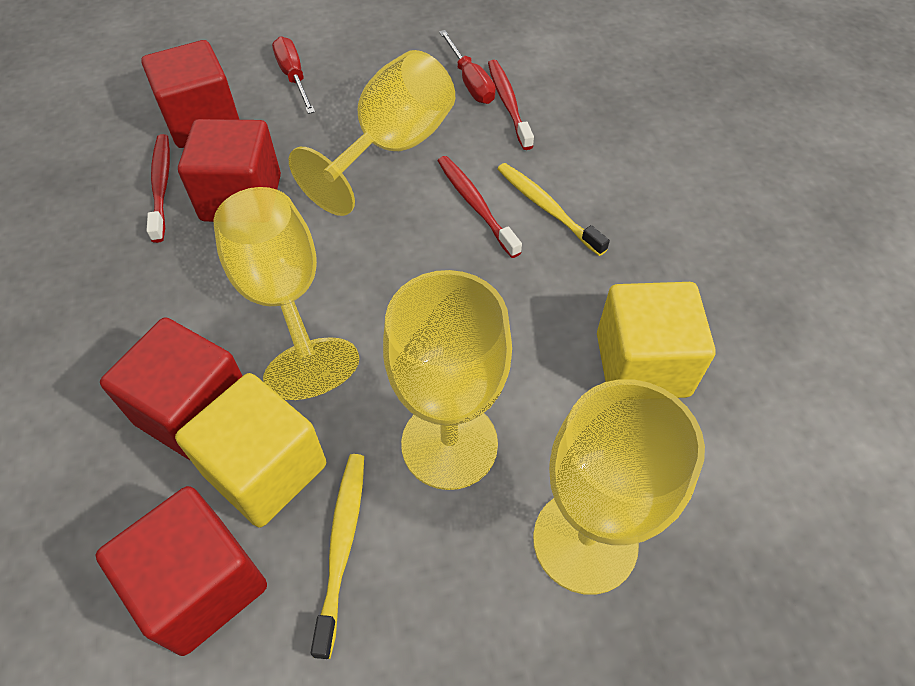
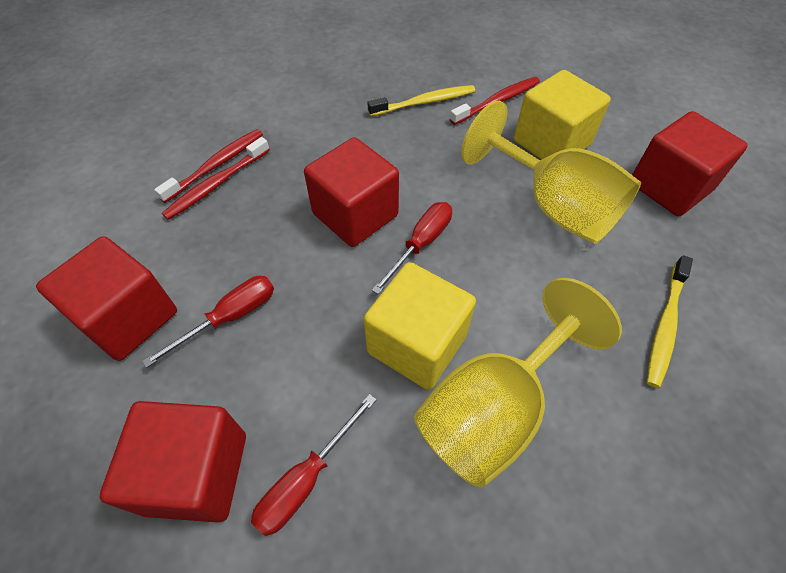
red screwdriver: 2 -> 3
yellow goblet: 4 -> 2

